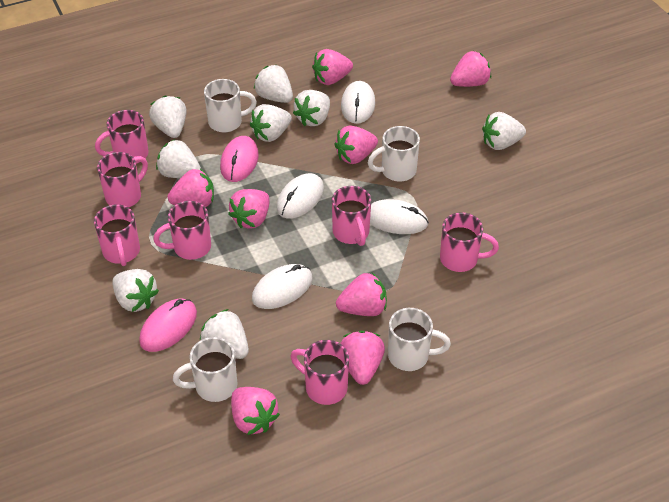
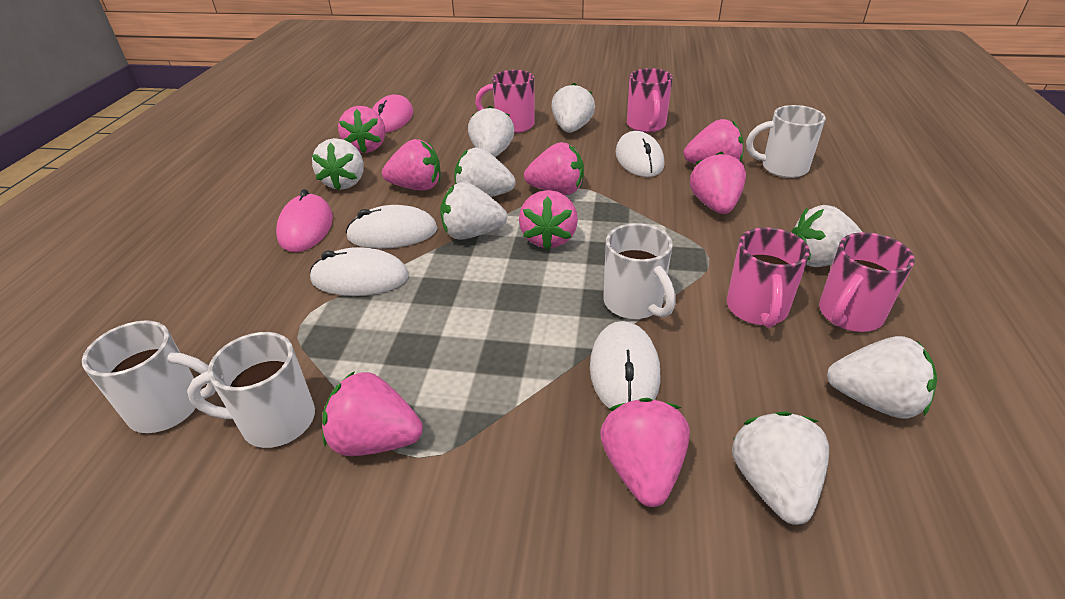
pink mug: 7 -> 4

